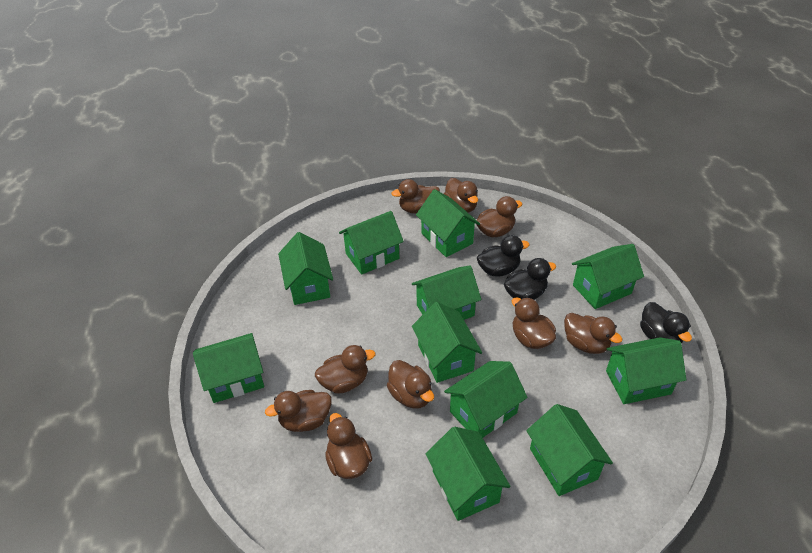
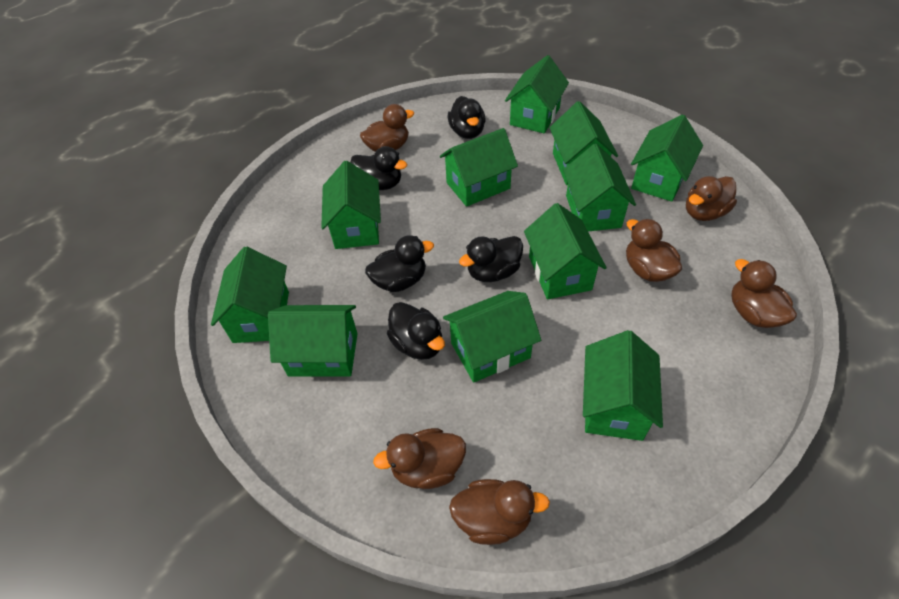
black duck: 3 -> 5
brown duck: 9 -> 6

